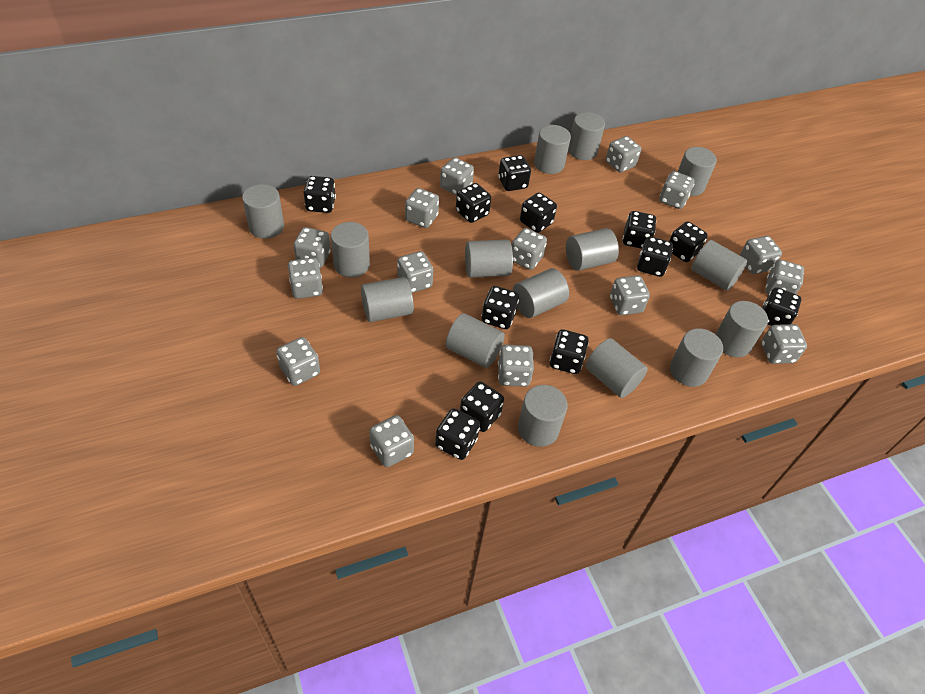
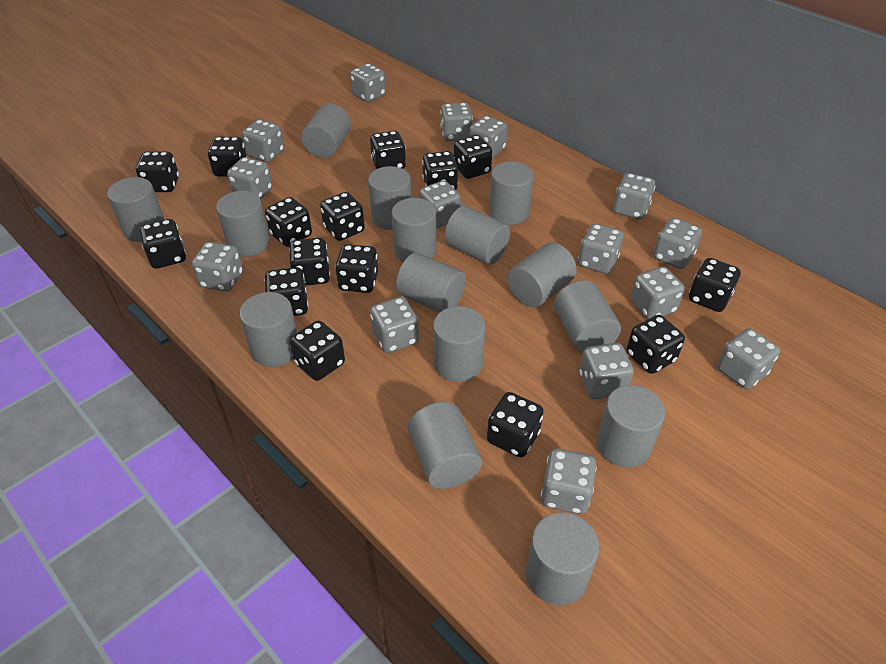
black dice: 12 -> 15

